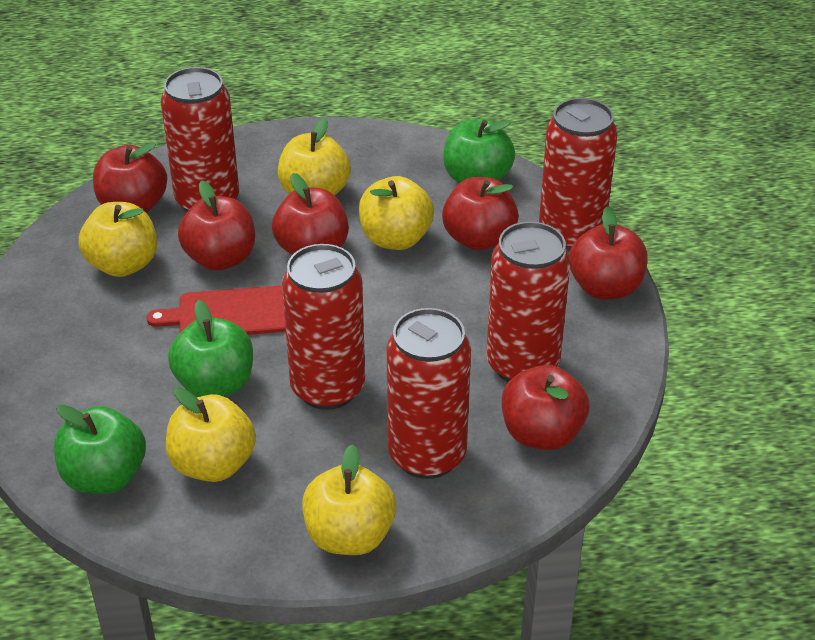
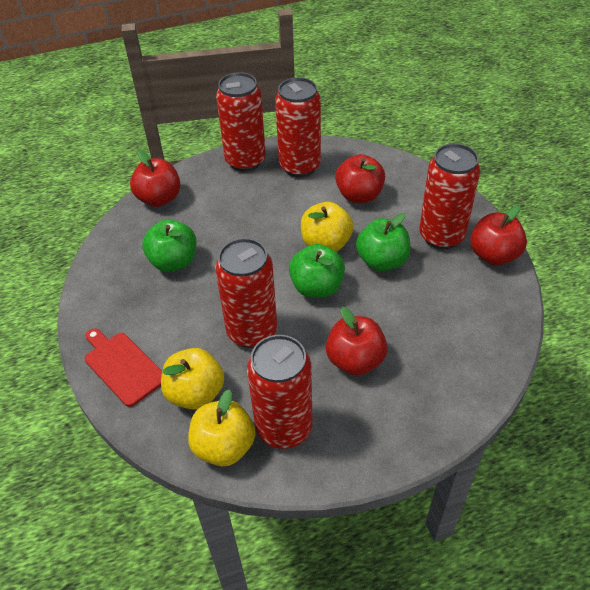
red apple: 6 -> 4
yellow apple: 5 -> 3

